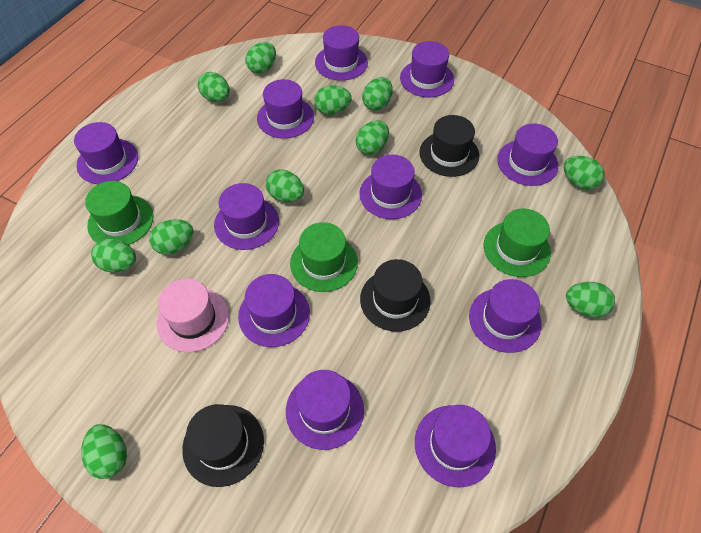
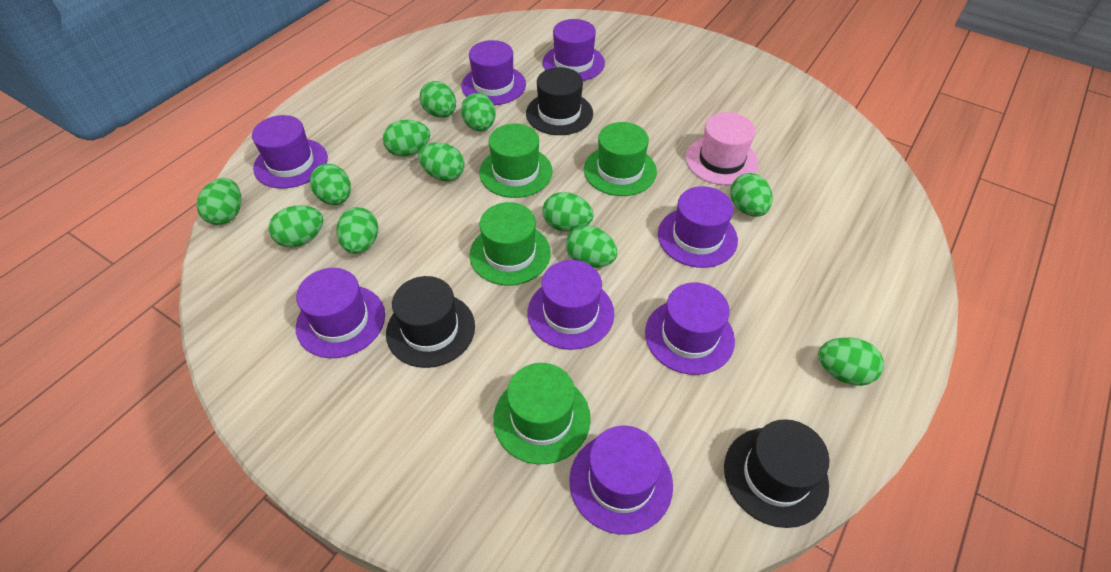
green egg: 11 -> 12
green hat: 3 -> 4
purple hat: 11 -> 8

